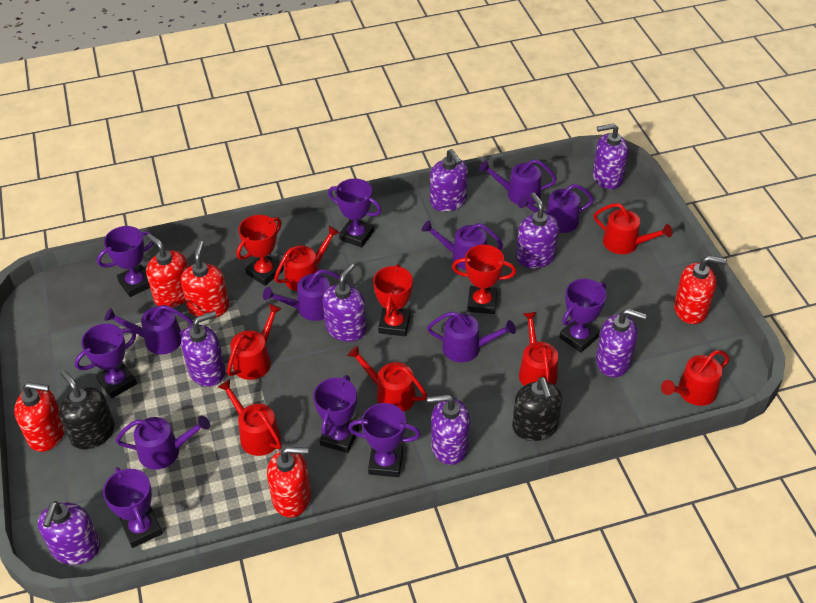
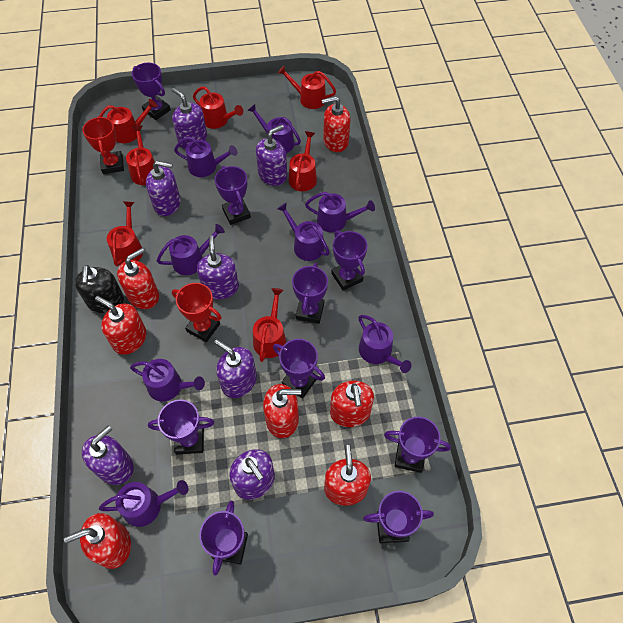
black soap dispenser: 2 -> 1
purple soap dispenser: 8 -> 7
purple trophy: 7 -> 9
purple watering can: 7 -> 8
red soap dispenser: 5 -> 7
red trophy: 3 -> 2

